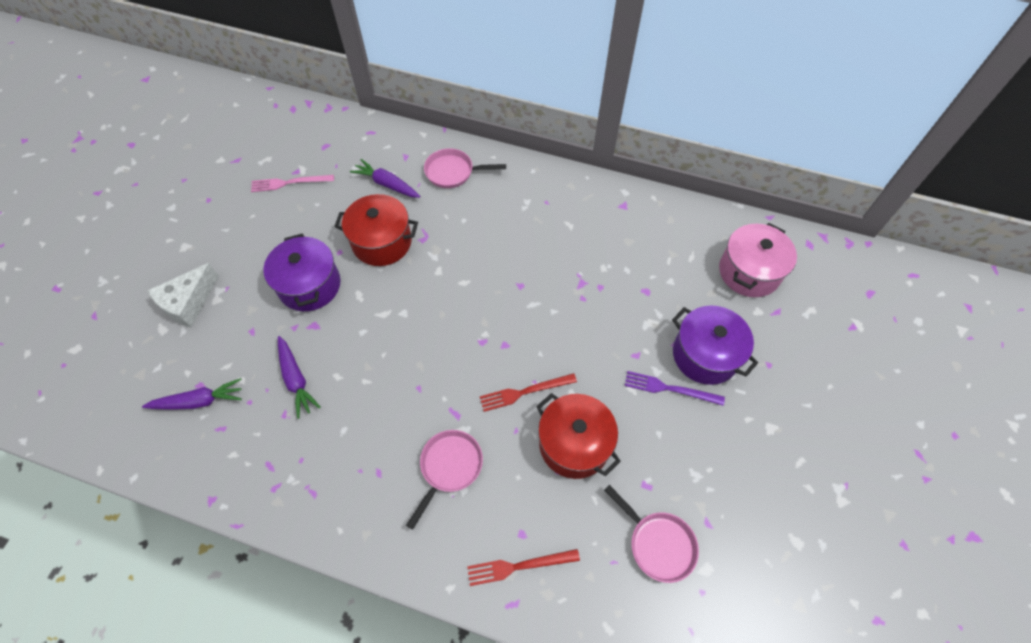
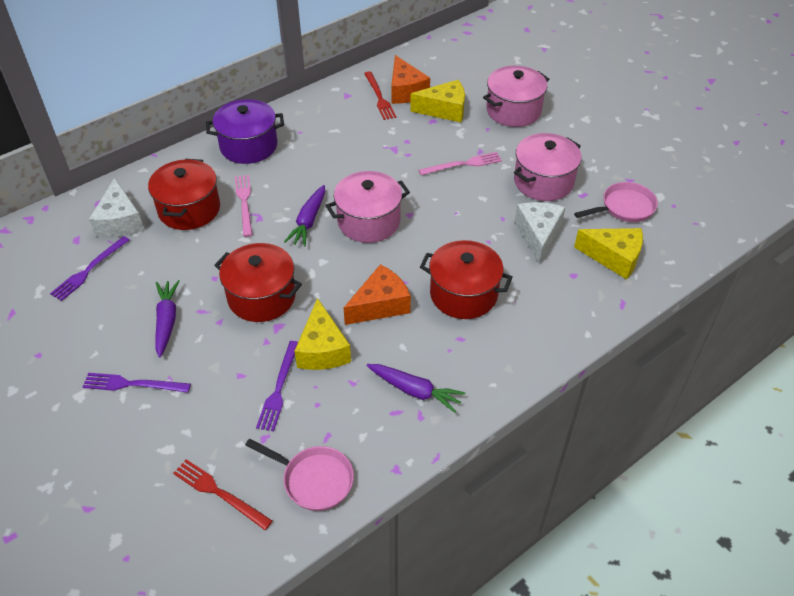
orange cheese: 0 -> 2
pink fork: 1 -> 2
pink pan: 3 -> 2
pink pot: 1 -> 3
purple fork: 1 -> 3
purple pot: 2 -> 1
red pot: 2 -> 3
white cheese: 1 -> 2
yellow cheese: 0 -> 3

